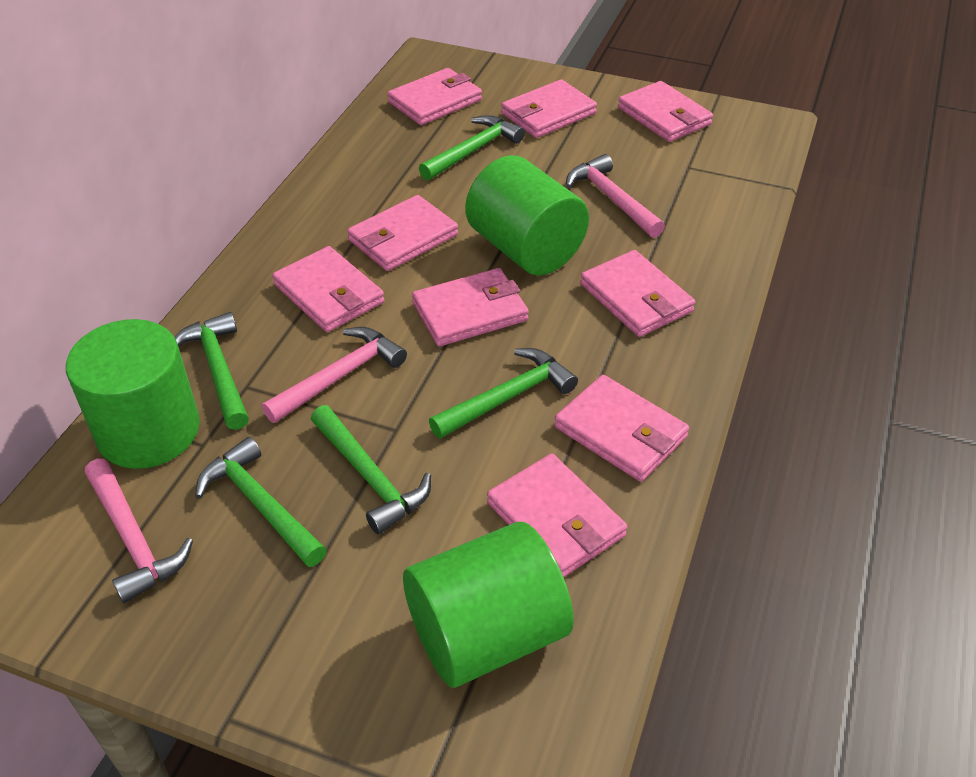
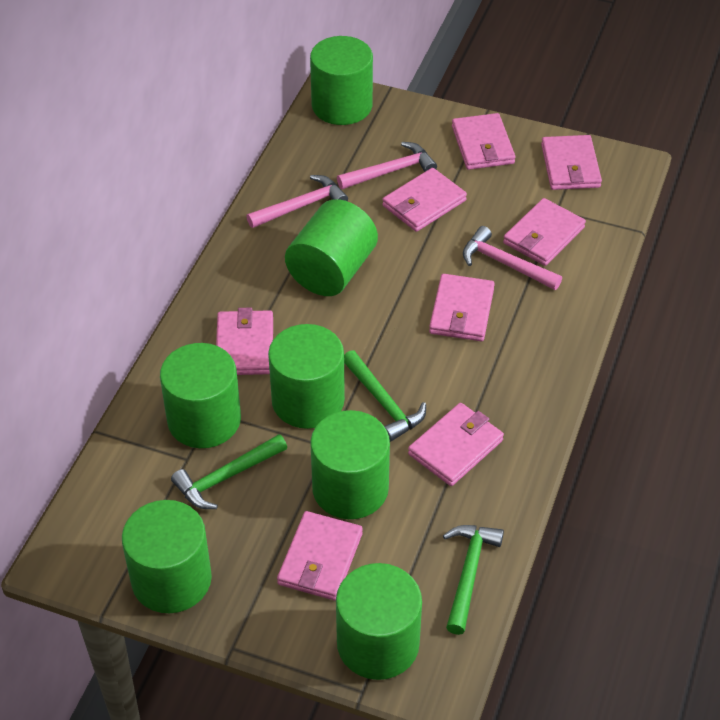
green cylinder: 3 -> 7
green hammer: 5 -> 3
pink wallet: 9 -> 8

